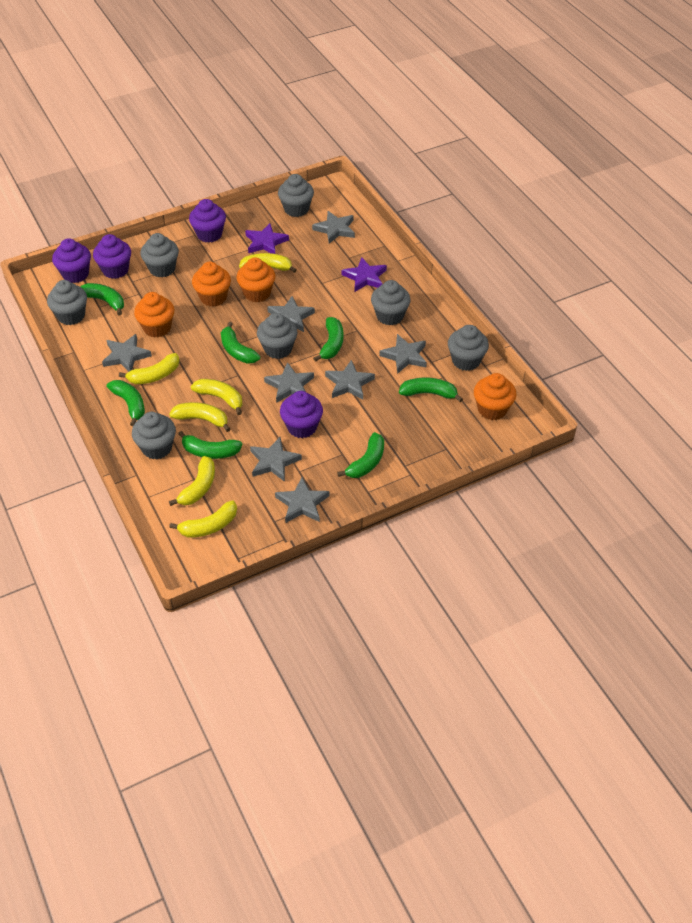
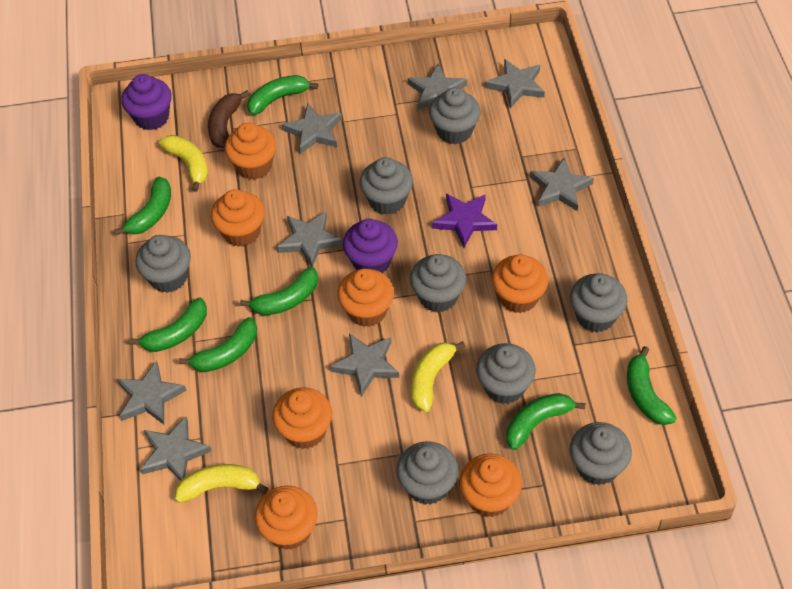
brown banana: 0 -> 1
grey cupcake: 7 -> 8
orange cupcake: 4 -> 7
purple cupcake: 4 -> 2
purple star: 2 -> 1
yellow banana: 6 -> 3

